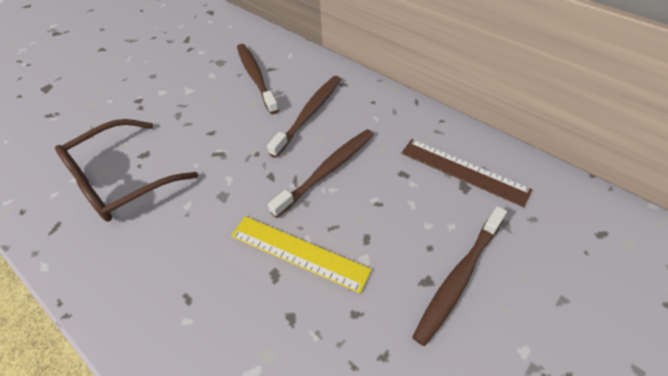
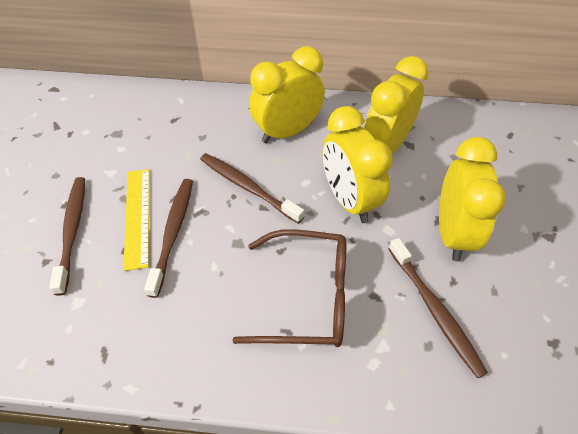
brown ruler: 1 -> 0
yellow clock: 0 -> 4

